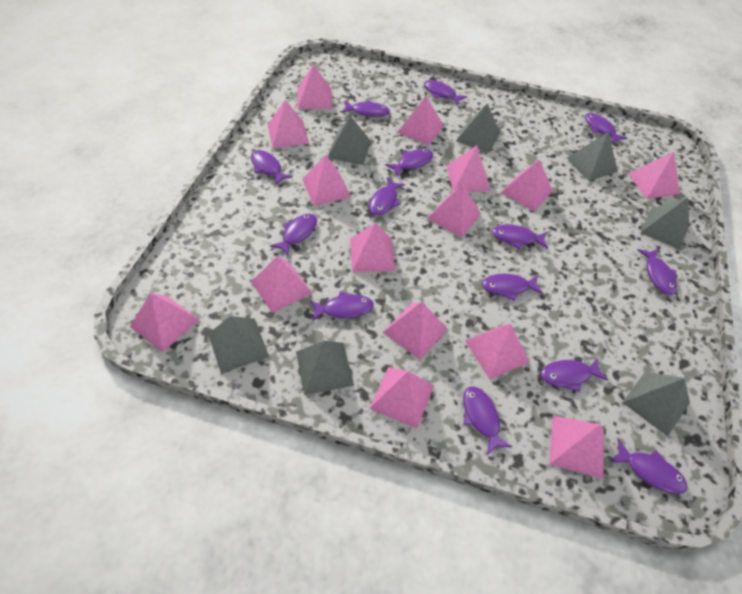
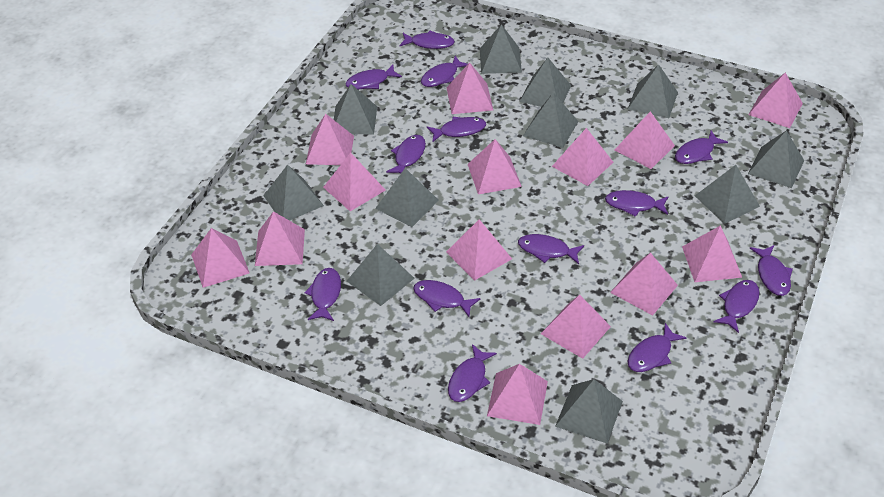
grey pyramid: 7 -> 11
pink pyramid: 15 -> 14

